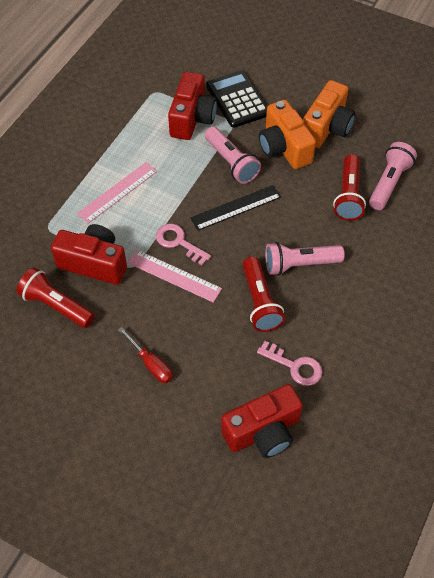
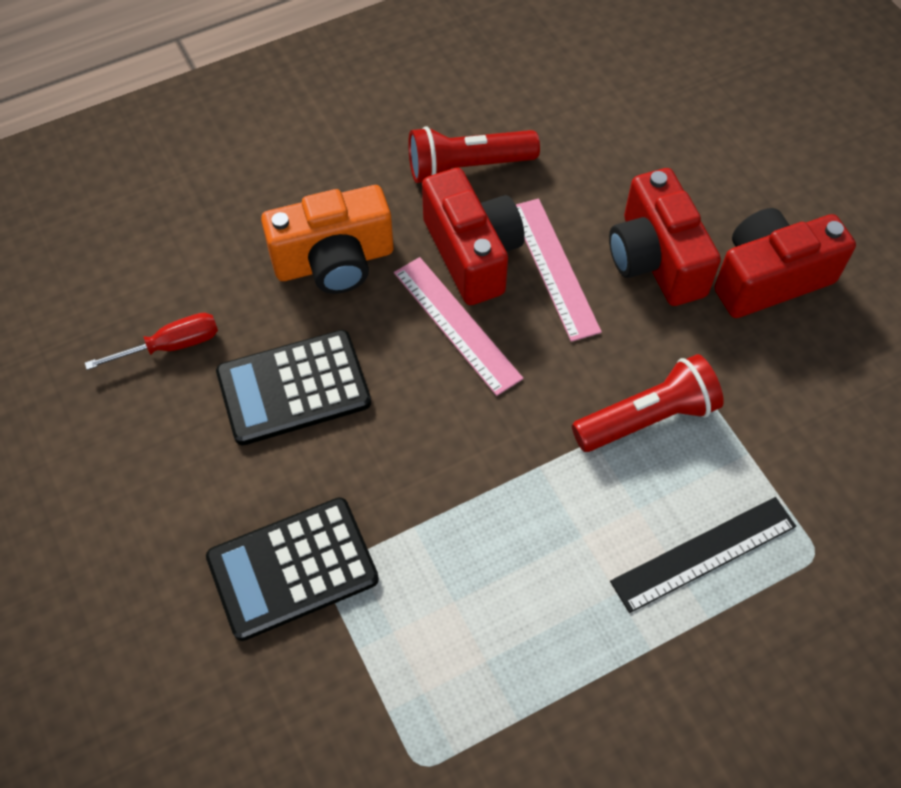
black calculator: 1 -> 2
orange camera: 2 -> 1
pink flashlight: 3 -> 0
pink key: 2 -> 0
red flashlight: 3 -> 2

